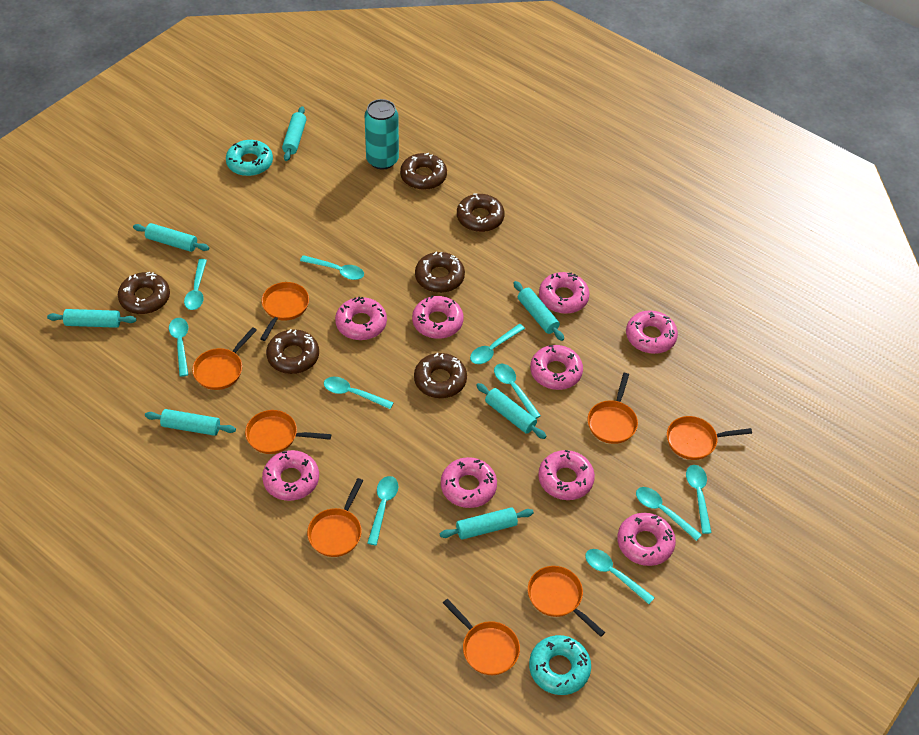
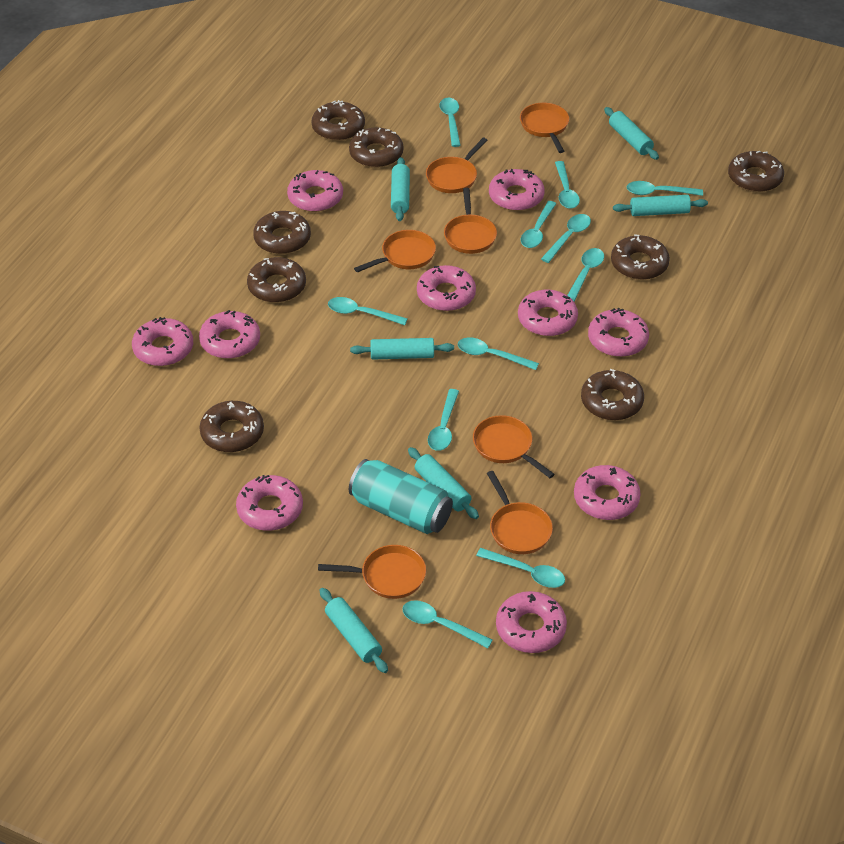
brown donut: 6 -> 8
orange pan: 8 -> 7
pink donut: 9 -> 10
turquoise donut: 2 -> 0
turquoise rolling pin: 7 -> 6
turquoise spoon: 10 -> 11

